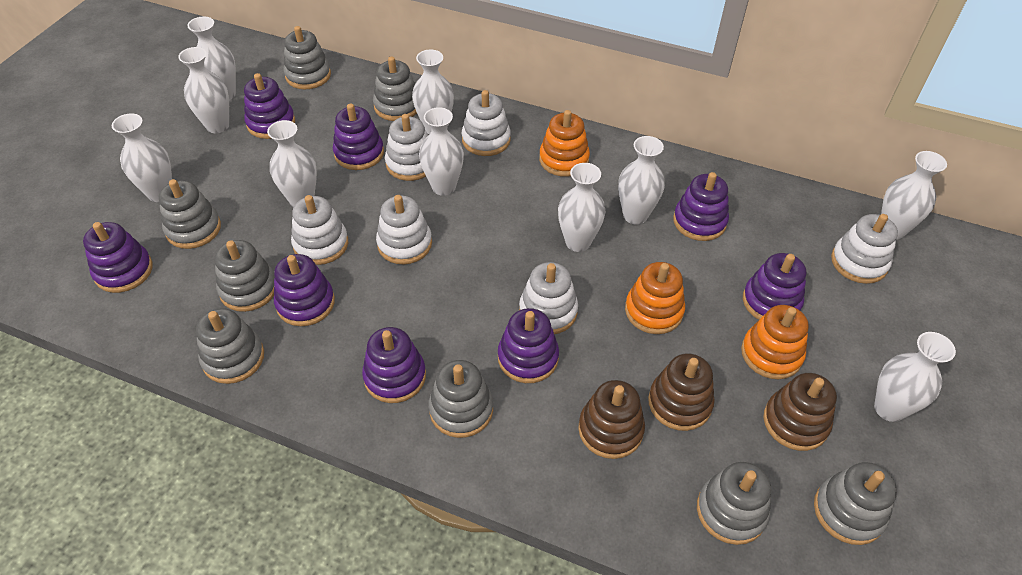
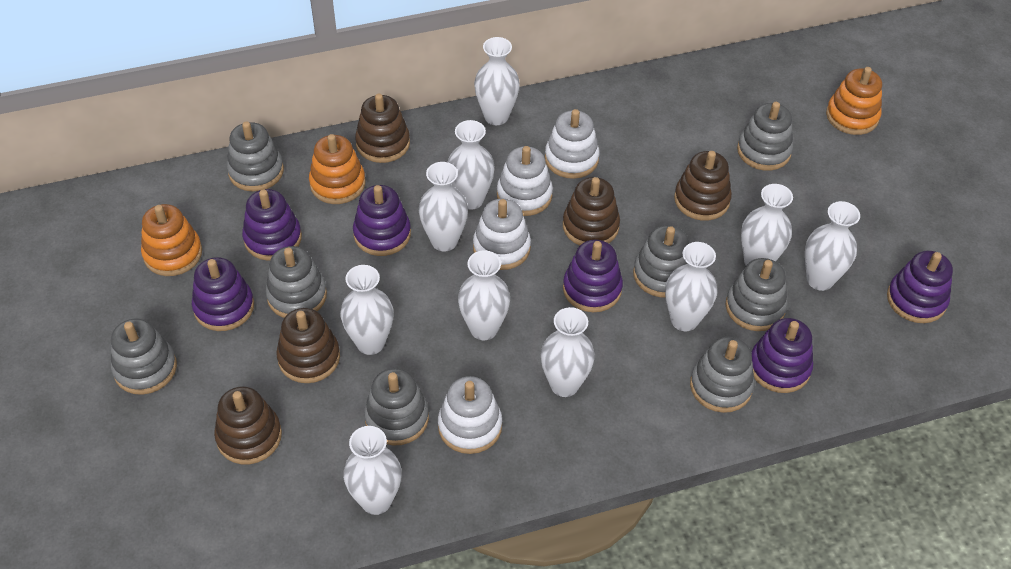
brown stacking toy: 3 -> 5
purple stacking toy: 8 -> 6
white stacking toy: 6 -> 4

